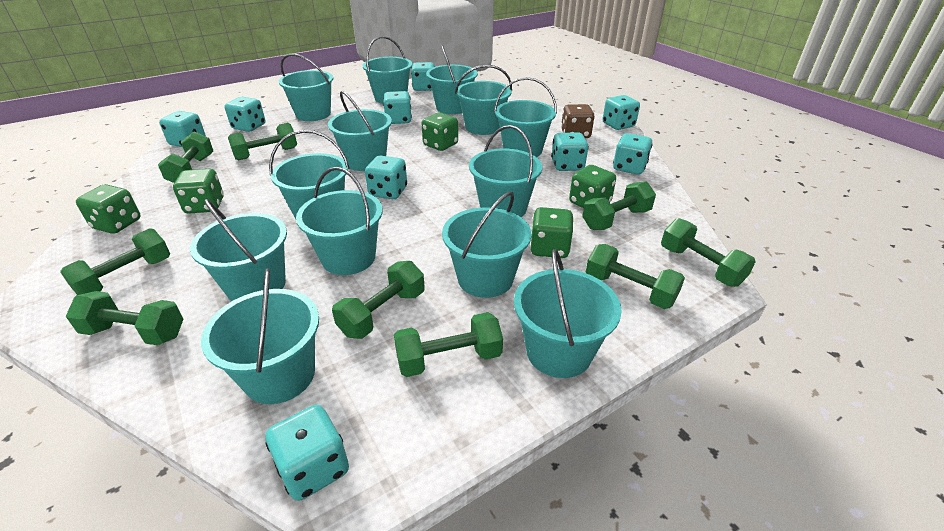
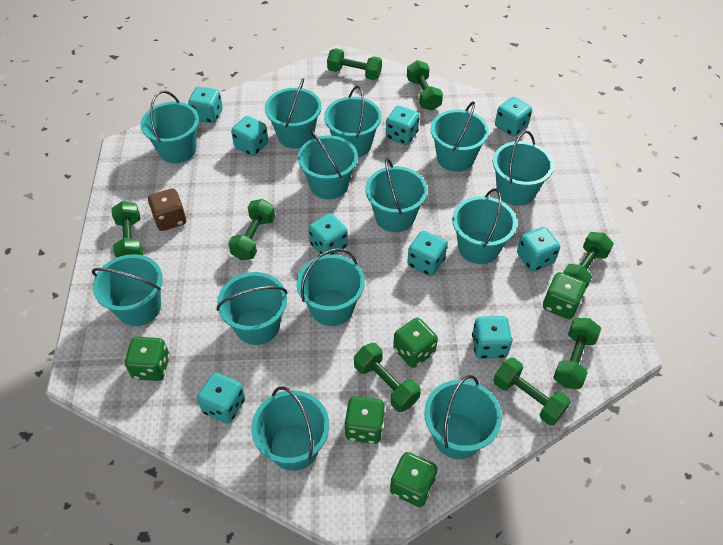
green dumbbell: 9 -> 8

